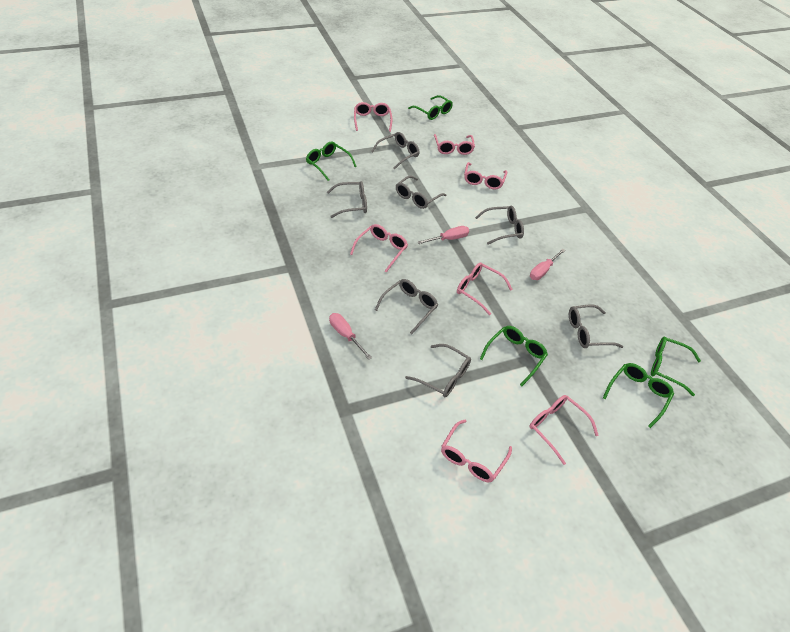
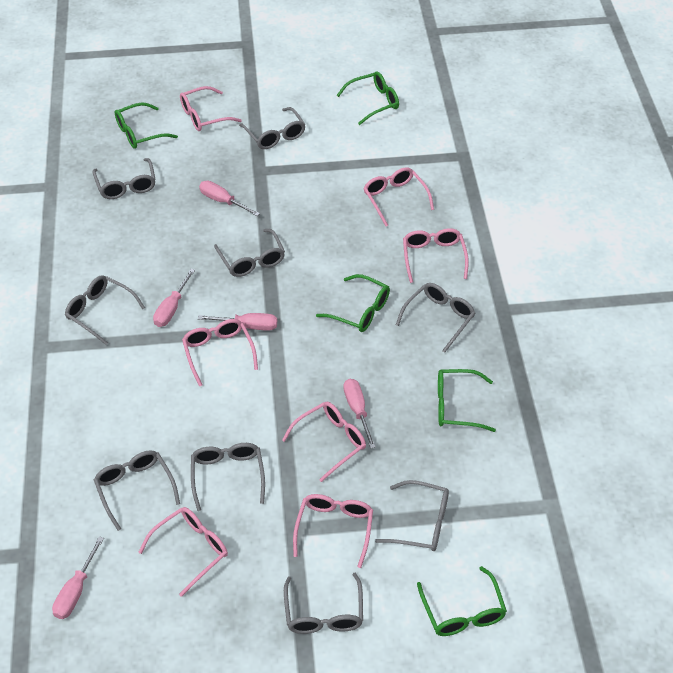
grey glasses: 7 -> 9
pink screwdriver: 3 -> 5

